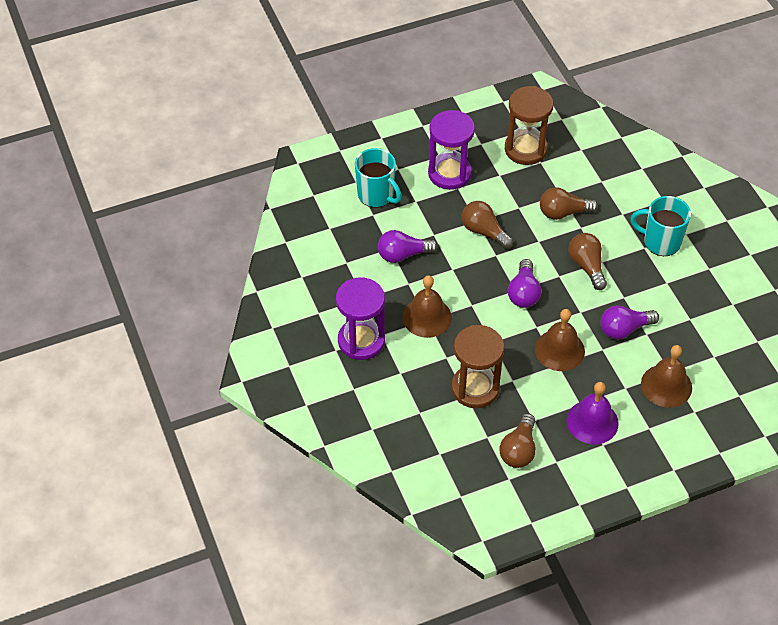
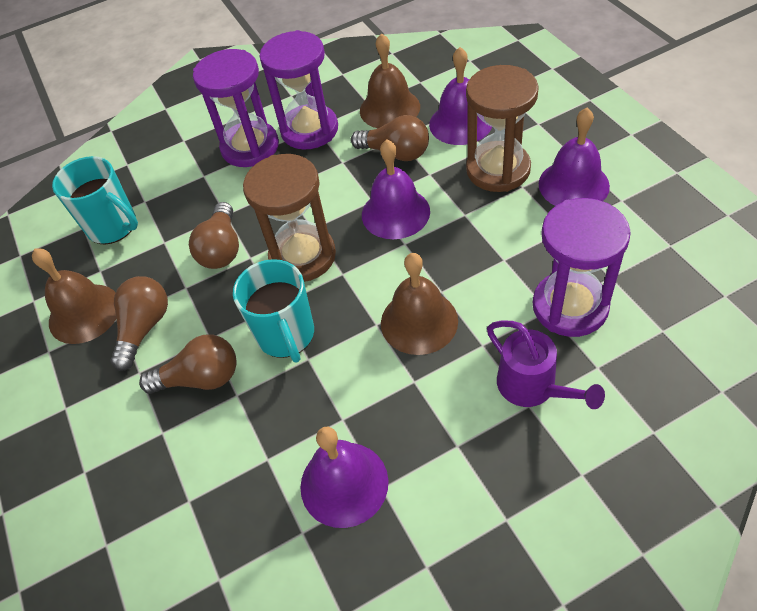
purple bell: 1 -> 4
purple hourglass: 2 -> 3
purple light bulb: 3 -> 0
purple watering can: 0 -> 1

